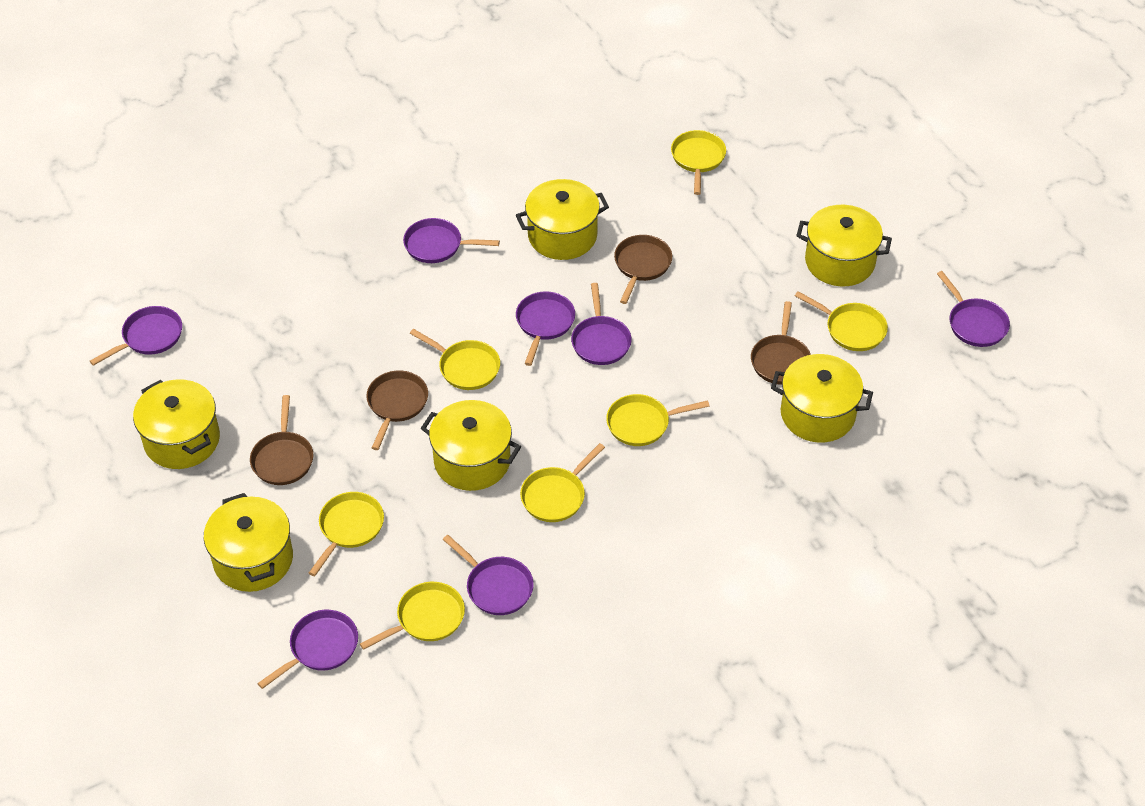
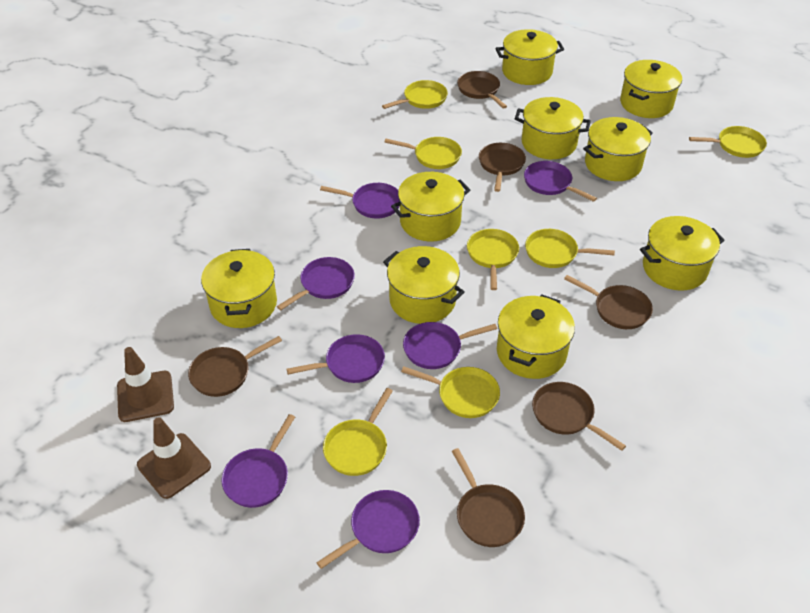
brown pan: 4 -> 6
brown traffic cone: 0 -> 2
yellow pot: 6 -> 9

